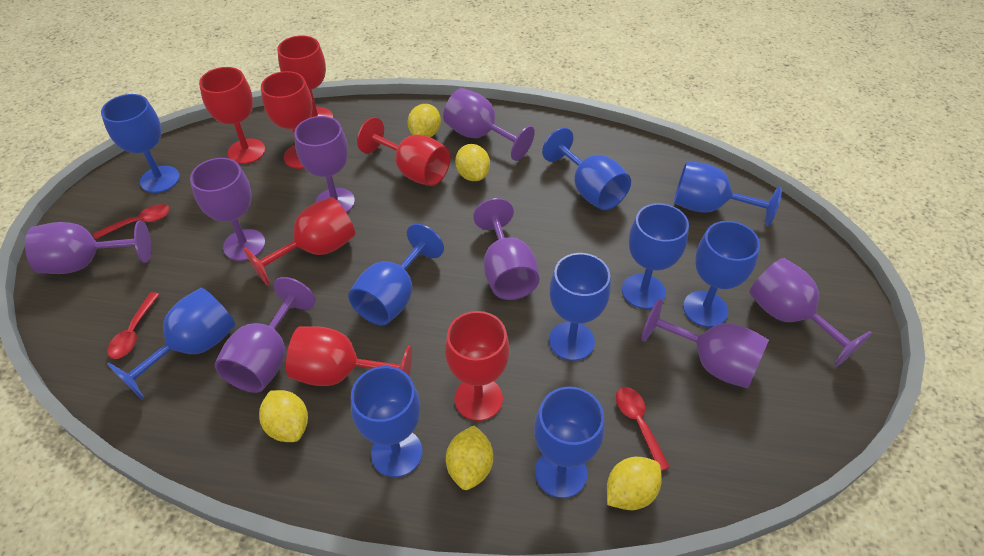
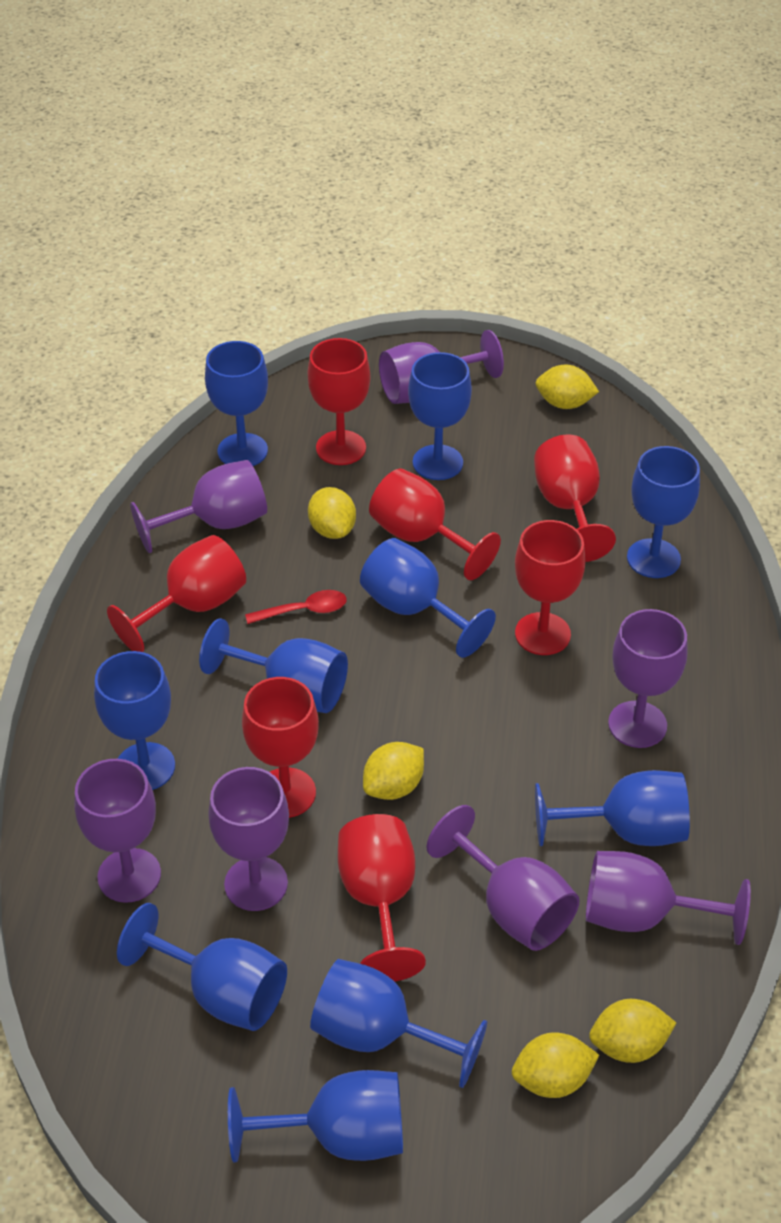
purple goblet: 8 -> 7
red spoon: 3 -> 1

